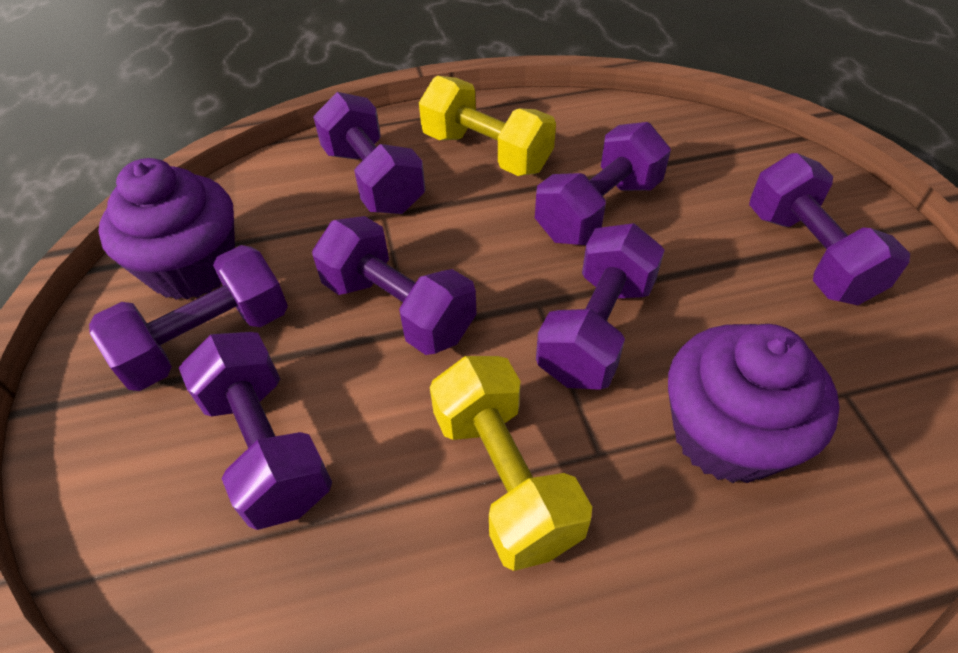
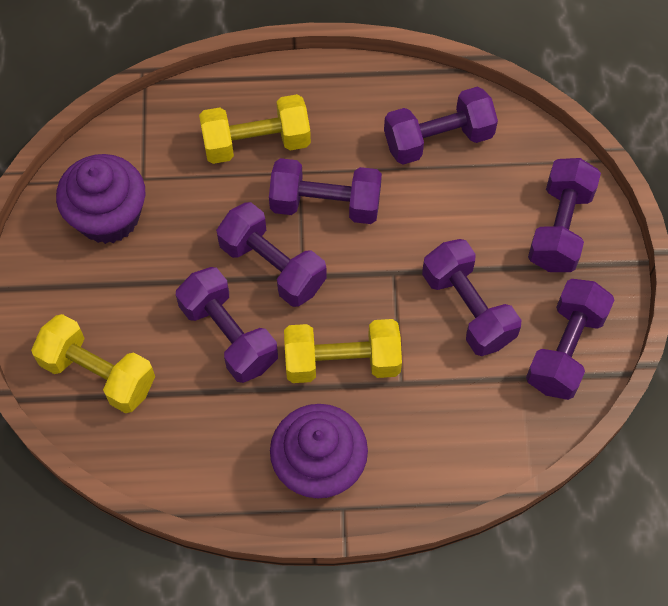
yellow dumbbell: 2 -> 3

